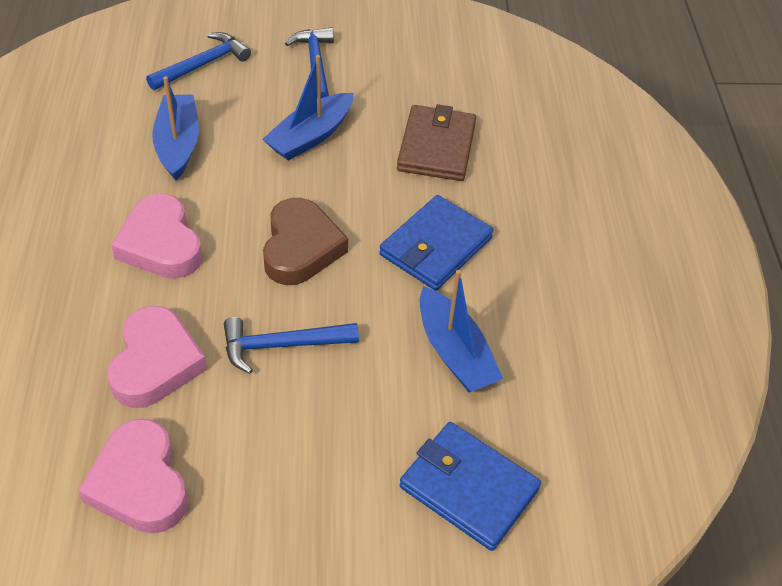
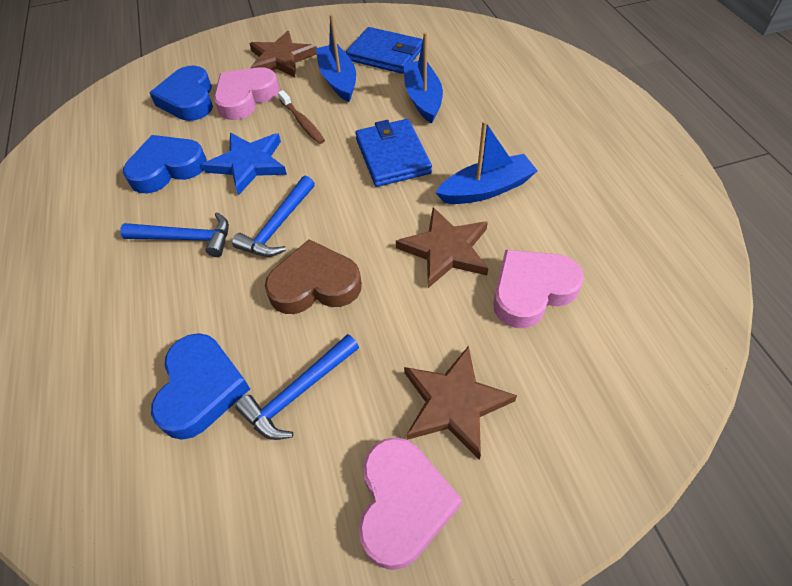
blue heart: 0 -> 3
blue star: 0 -> 1
brown star: 0 -> 3
brown toothbrush: 0 -> 1
brown wallet: 1 -> 0

